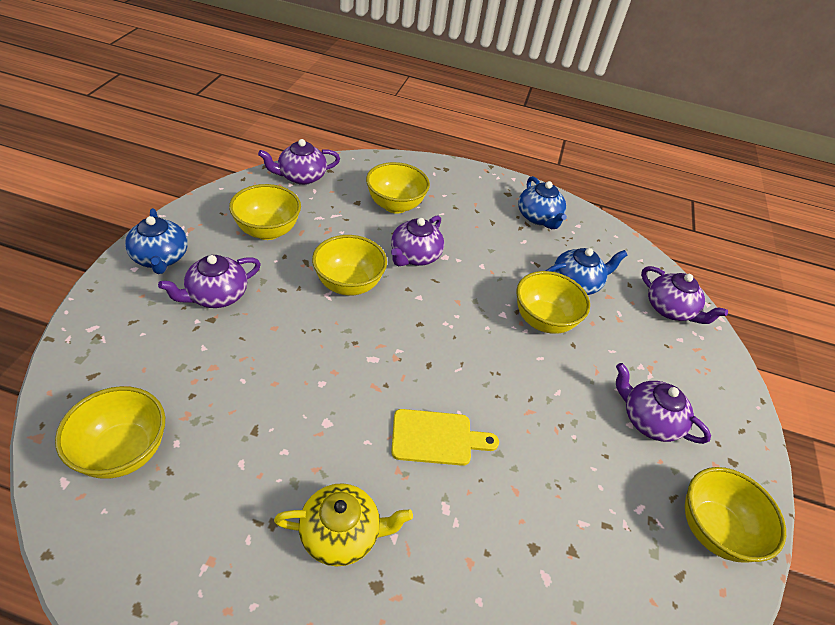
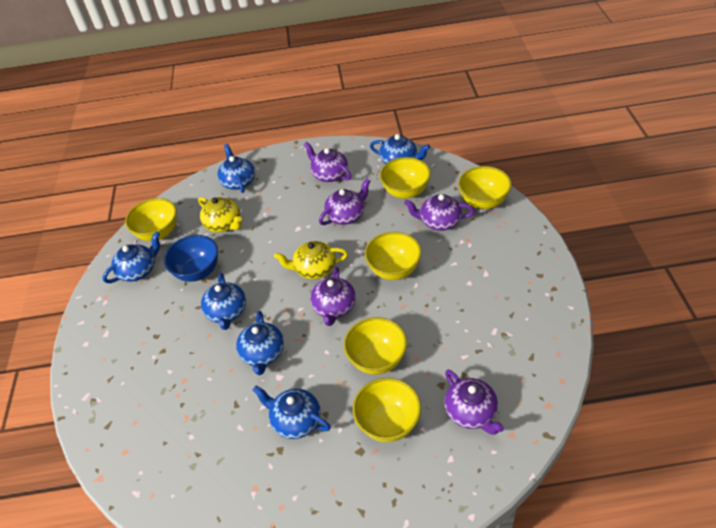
blue bowl: 0 -> 1
blue teapot: 3 -> 6
yellow cutting board: 1 -> 0
yellow teapot: 1 -> 2

